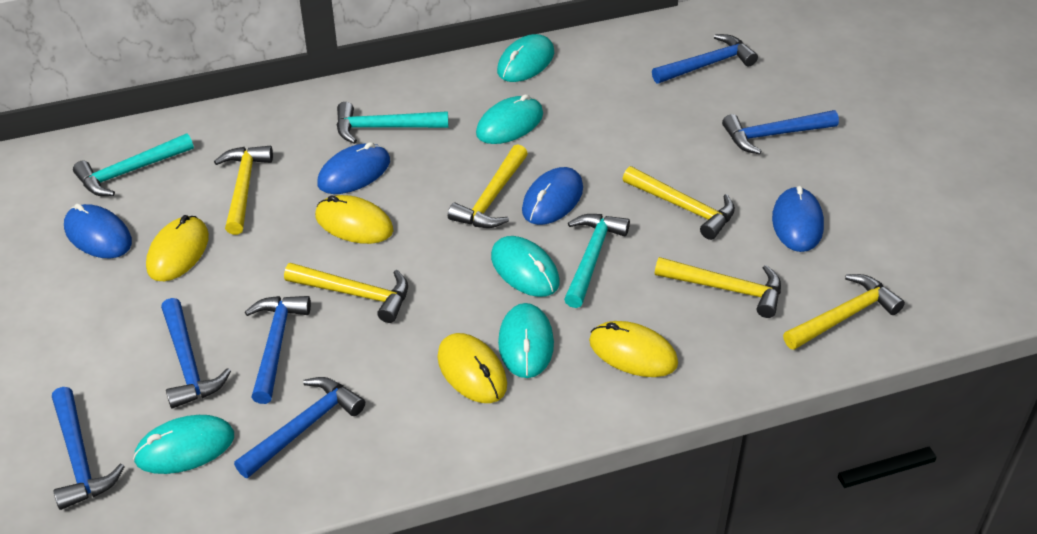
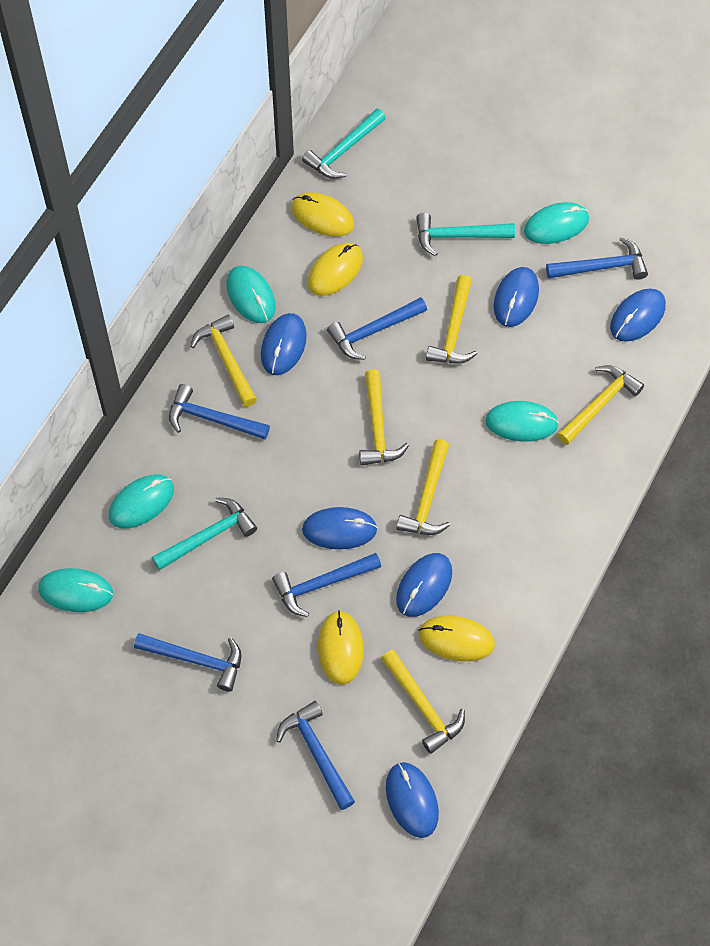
blue mouse: 4 -> 6

